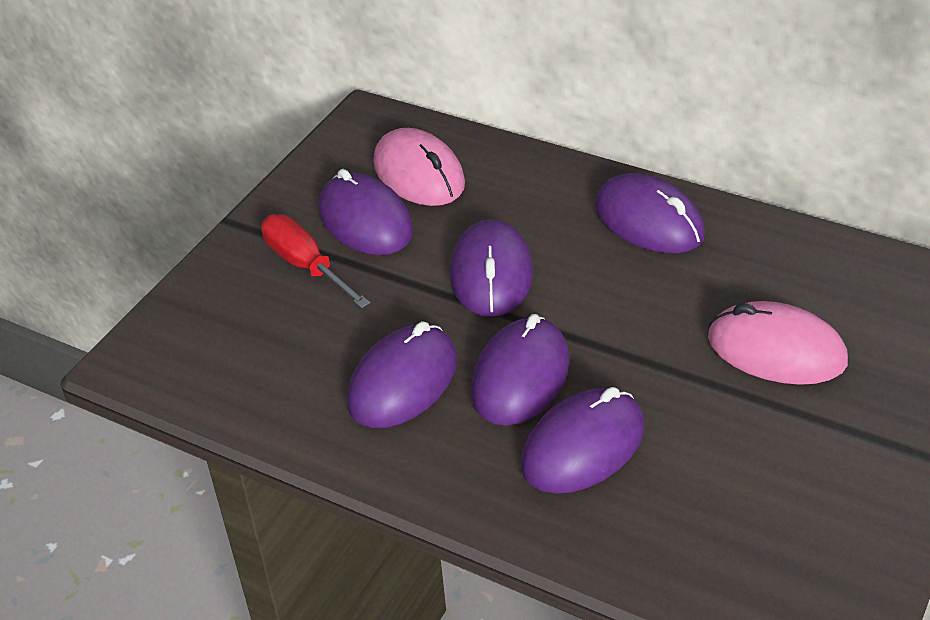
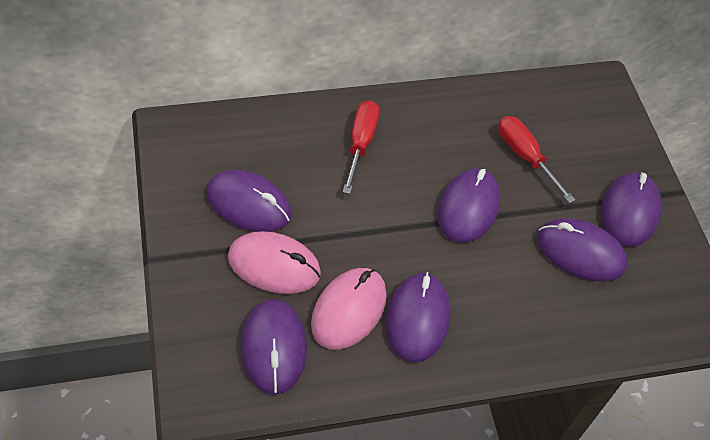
red screwdriver: 1 -> 2

